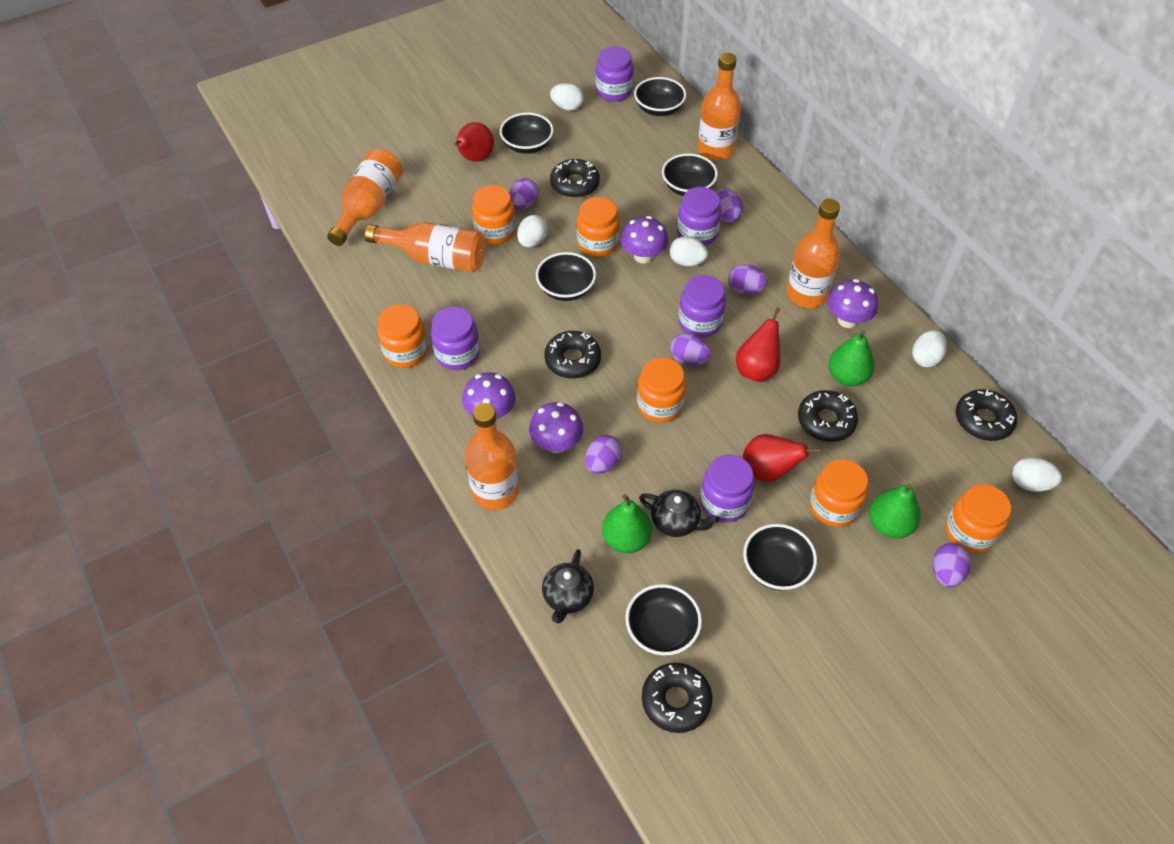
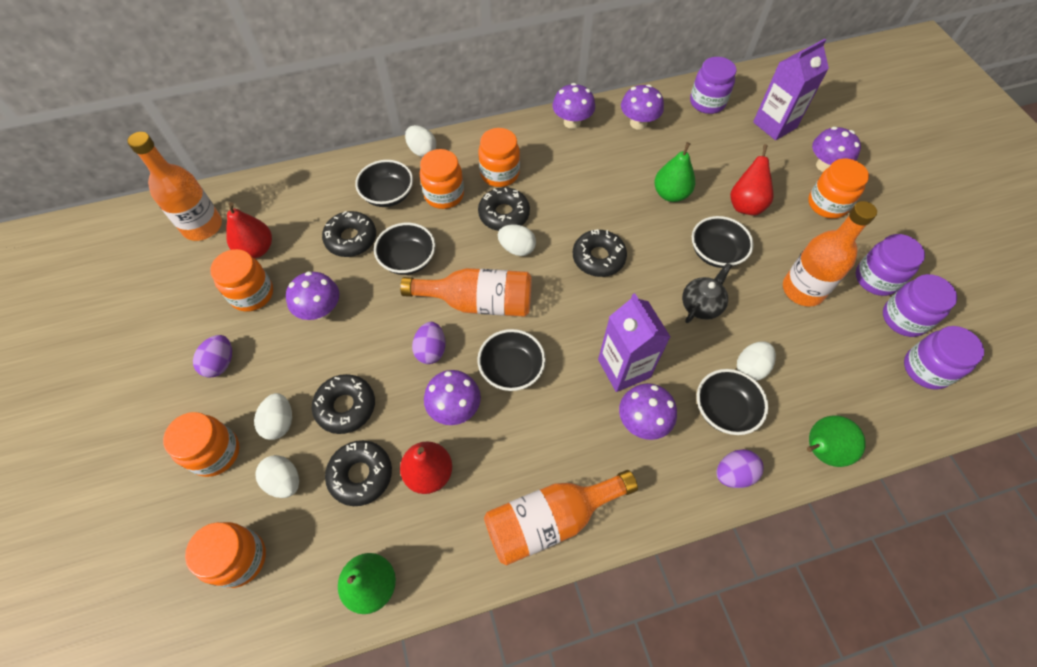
black bowl: 6 -> 5
black teapot: 2 -> 1
orange bottle: 5 -> 4
purple carton: 0 -> 2
purple egg: 6 -> 3
purple jar: 5 -> 4
purple mushroom: 4 -> 6

